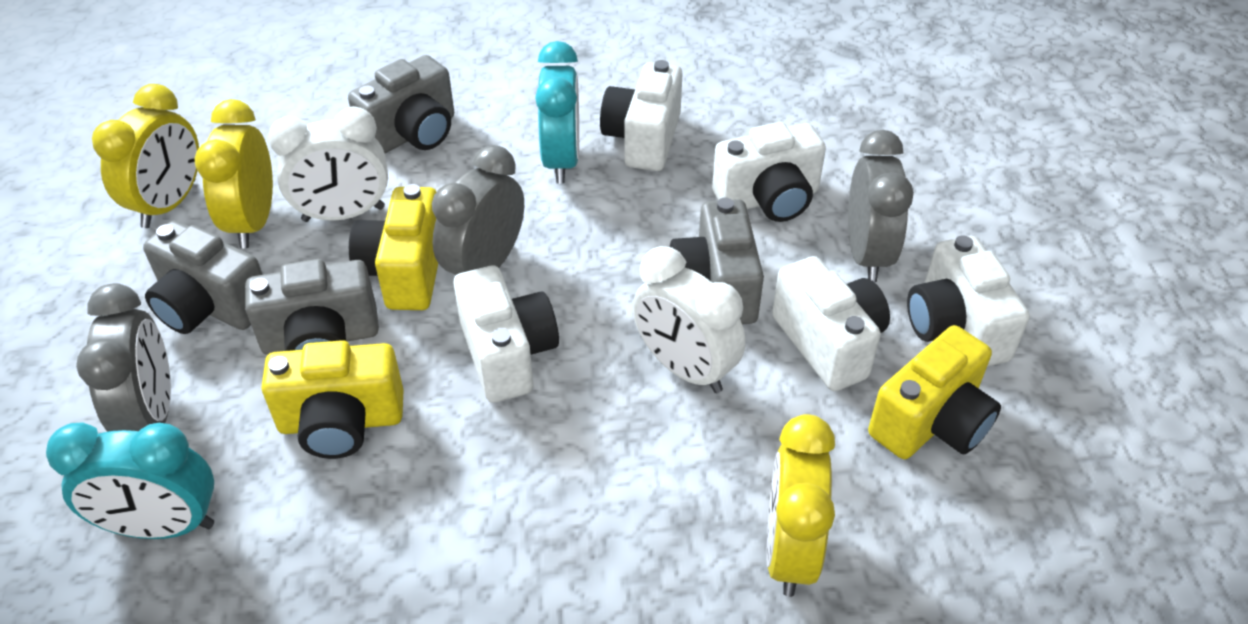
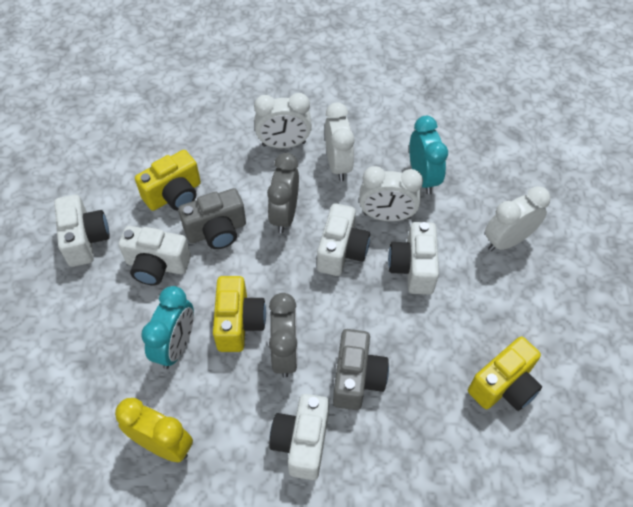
grey camera: 4 -> 2
grey clock: 3 -> 2
white clock: 2 -> 4
yellow clock: 3 -> 1

